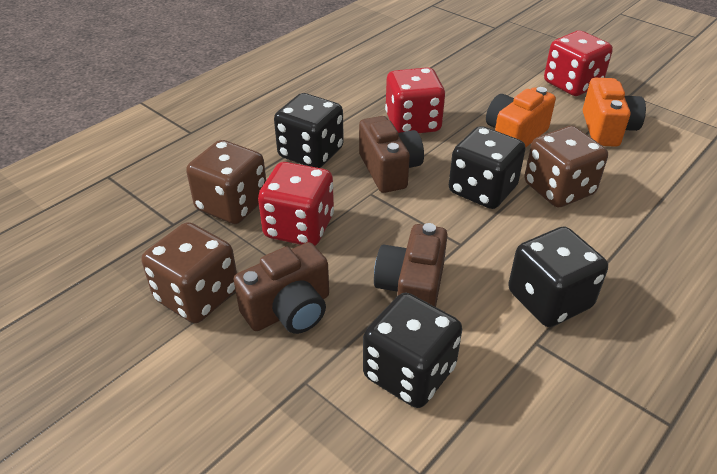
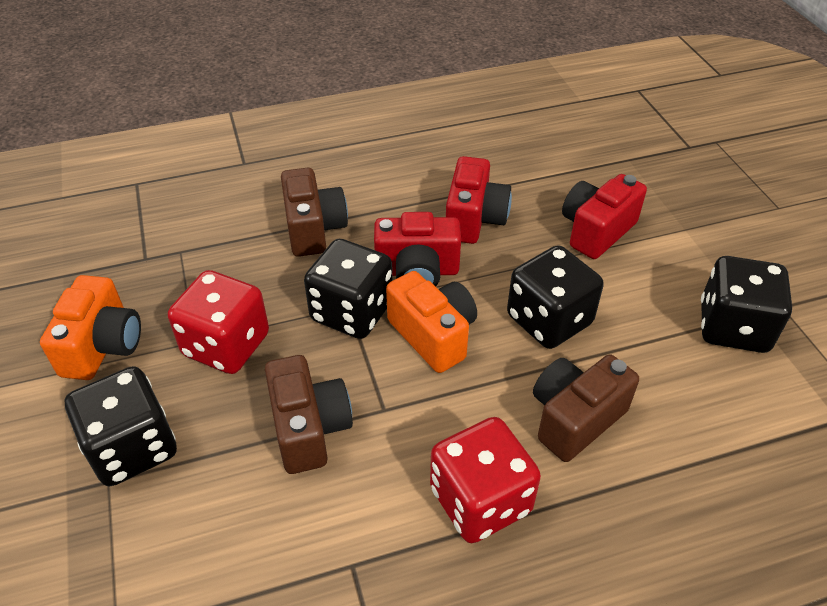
brown dice: 3 -> 0
red camera: 0 -> 3
red dice: 3 -> 2

